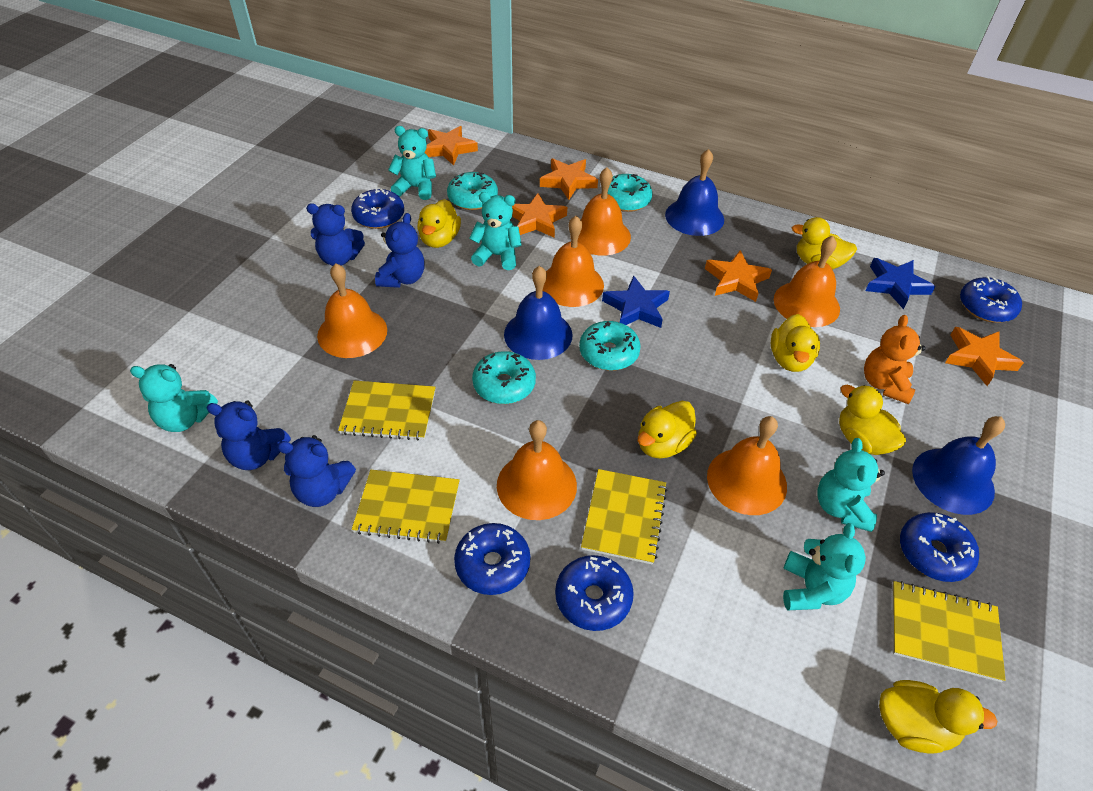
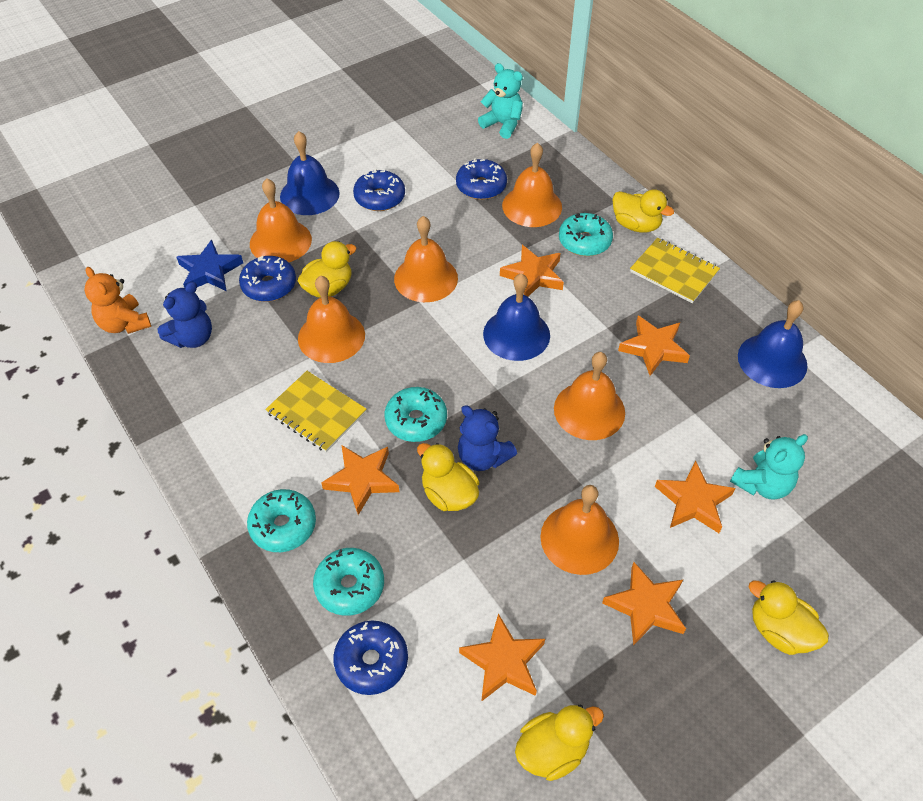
blue donut: 5 -> 4
blue star: 2 -> 1
blue teddy bear: 4 -> 2
orange star: 5 -> 6
turquoise teddy bear: 5 -> 2
yellow duck: 6 -> 5
yellow notebook: 4 -> 2

